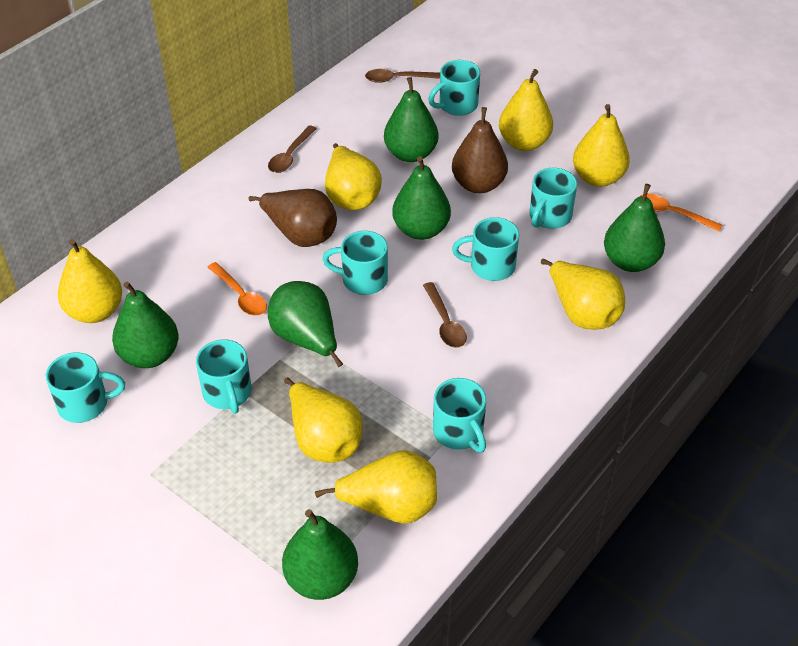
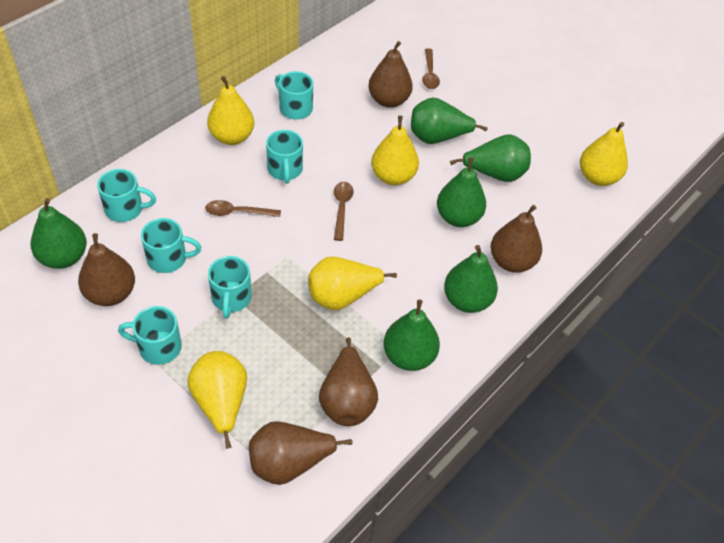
brown pear: 2 -> 5
orange spoon: 2 -> 0
turquoise mug: 7 -> 6
yellow pear: 7 -> 5

